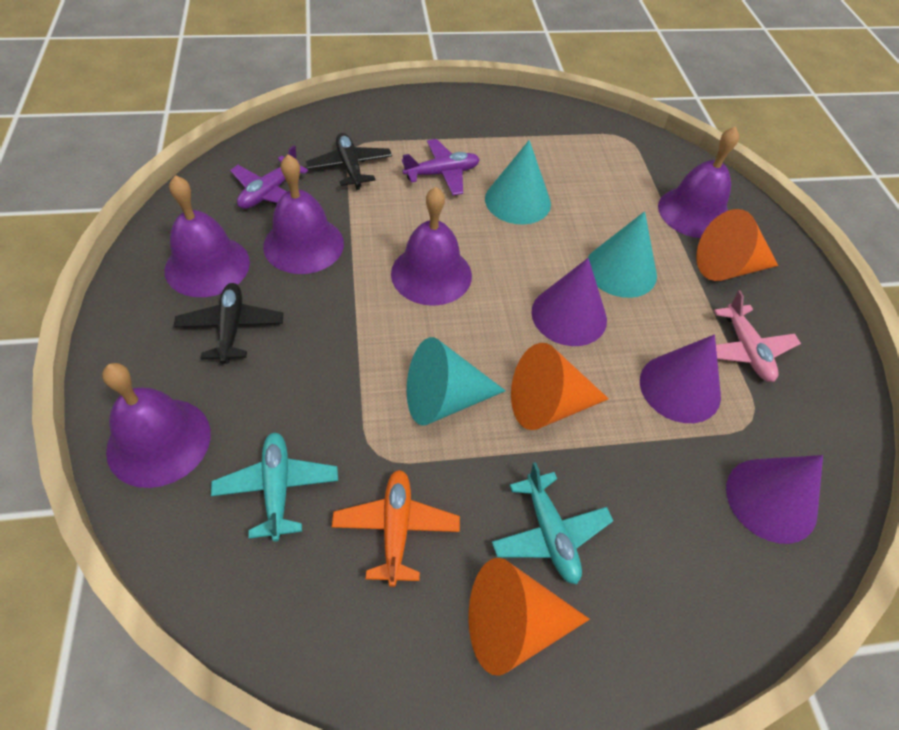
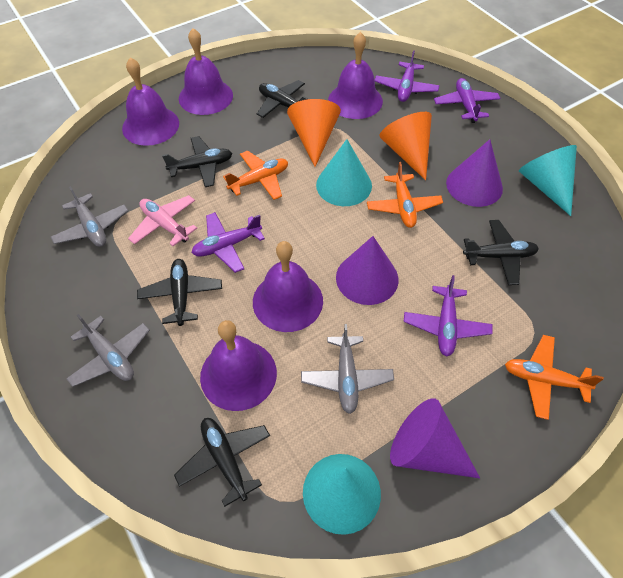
black plane: 2 -> 5
grey plane: 0 -> 3
orange cone: 3 -> 2
orange plane: 1 -> 3
purple plane: 2 -> 4
turquoise plane: 2 -> 0

